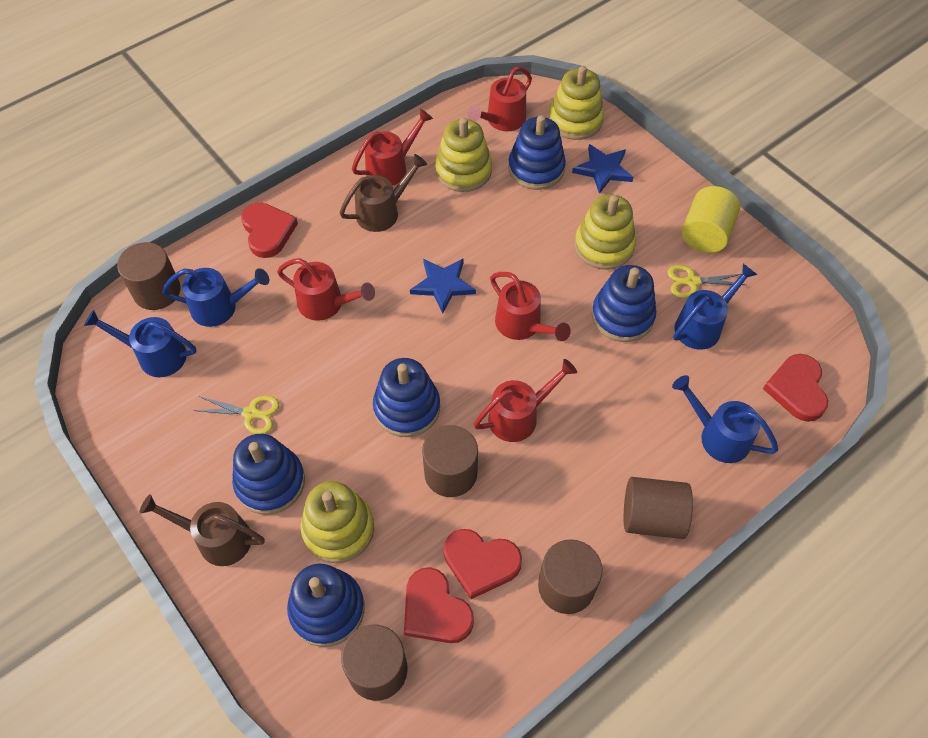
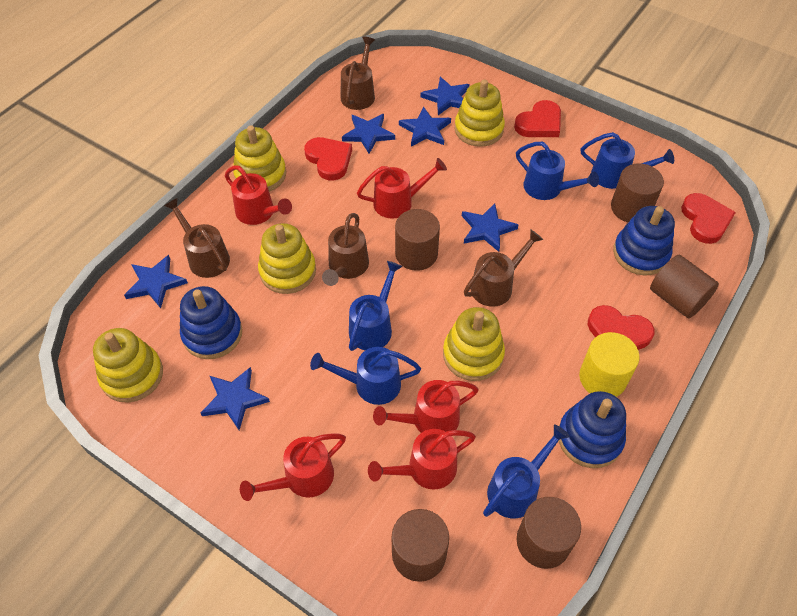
blue stacking toy: 5 -> 3
blue star: 2 -> 6
blue watering can: 4 -> 5
brown watering can: 2 -> 4
yellow scissors: 2 -> 0
yellow stacking toy: 4 -> 5

